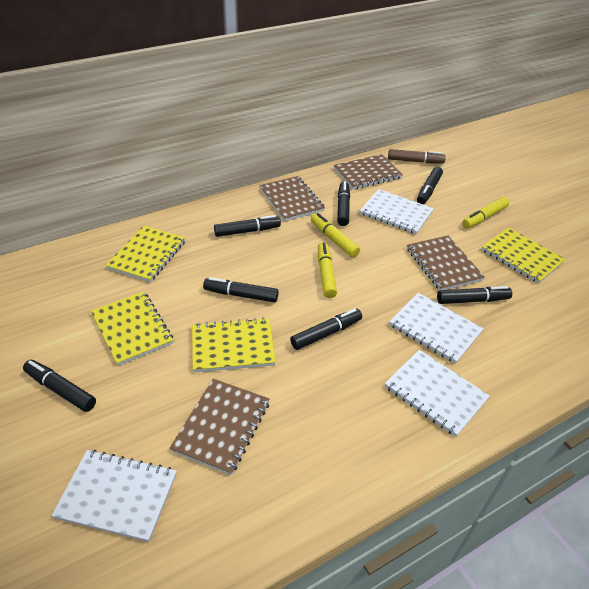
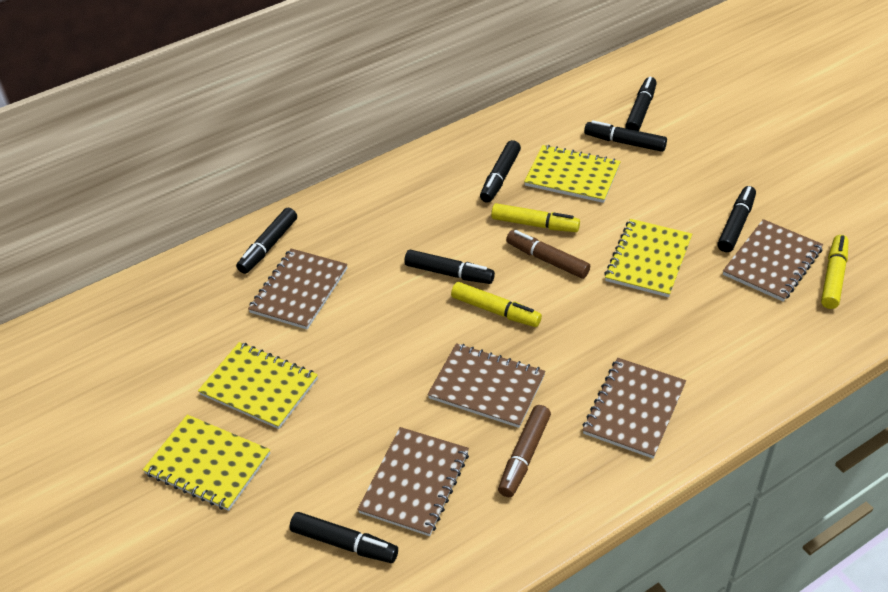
brown marker: 1 -> 2
brown notebook: 4 -> 5
white notebook: 4 -> 0

